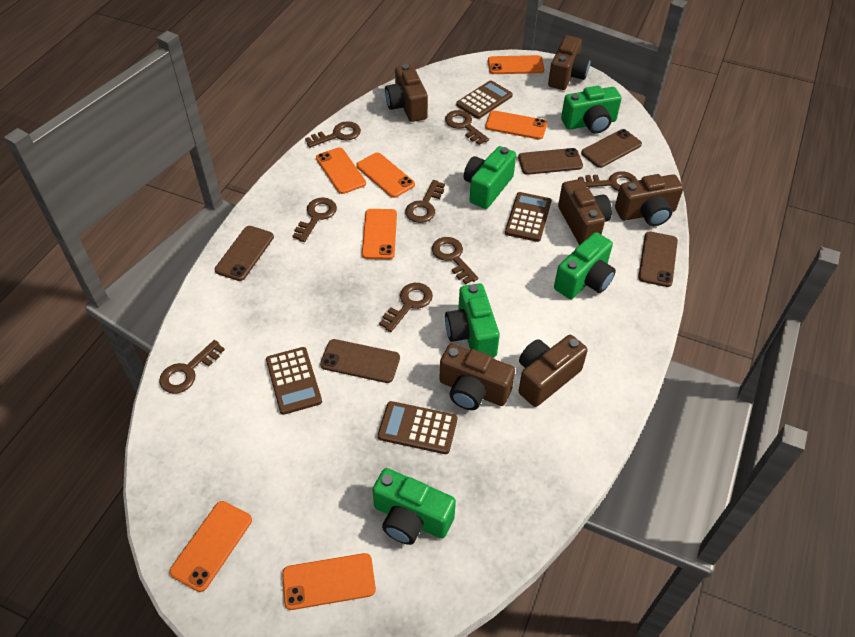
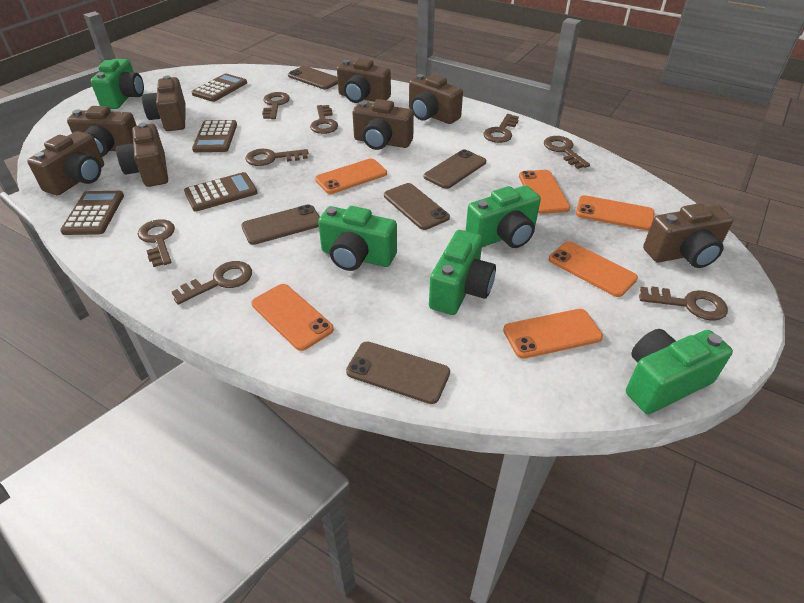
brown camera: 6 -> 8
orange phone: 7 -> 6

